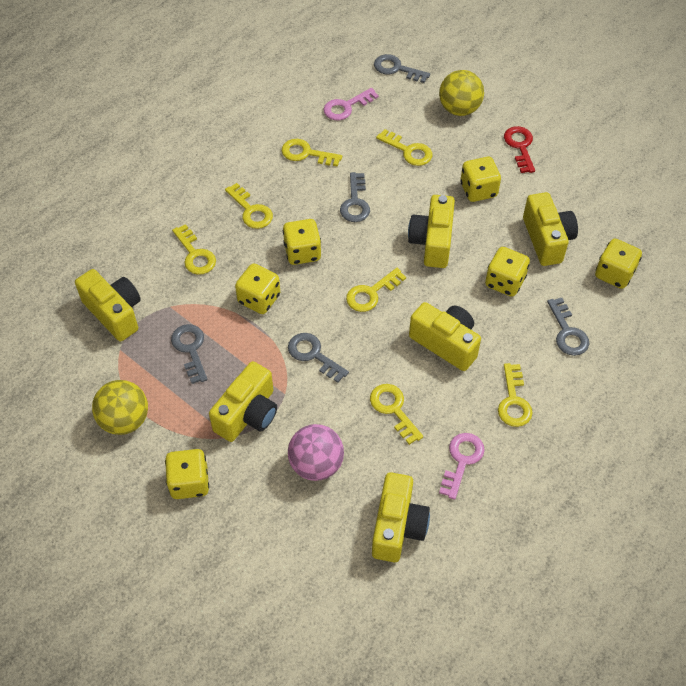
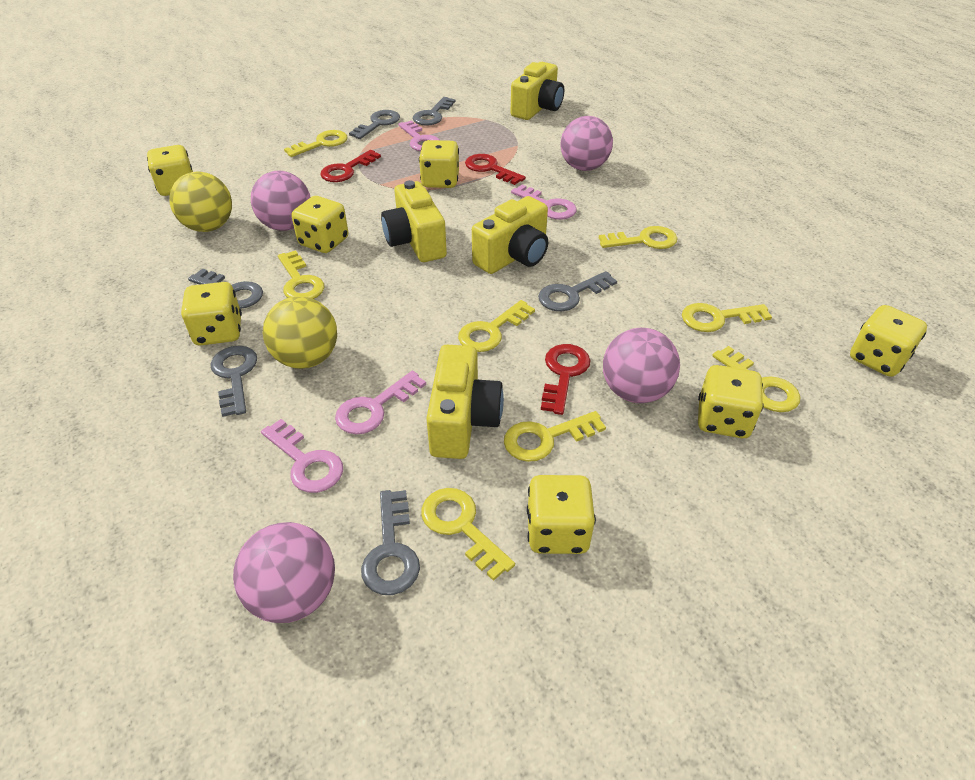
grey key: 5 -> 6
pink ball: 1 -> 4
pink key: 2 -> 4
red key: 1 -> 3
yellow camera: 6 -> 4
yellow dice: 6 -> 7
yellow key: 7 -> 8

